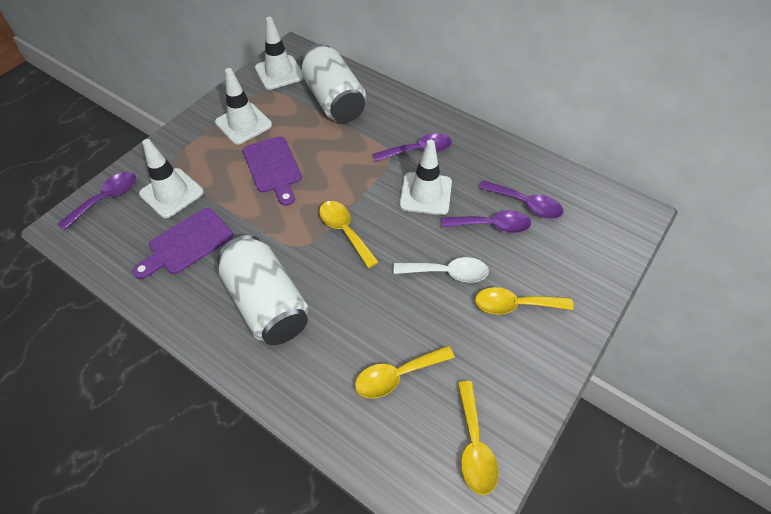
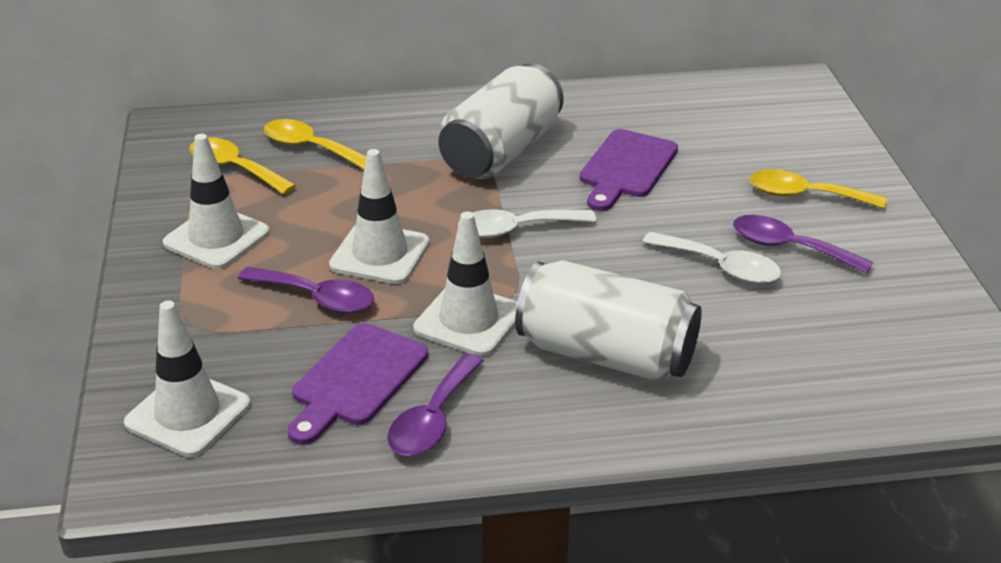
purple spoon: 4 -> 3
white spoon: 1 -> 2
yellow spoon: 4 -> 3

